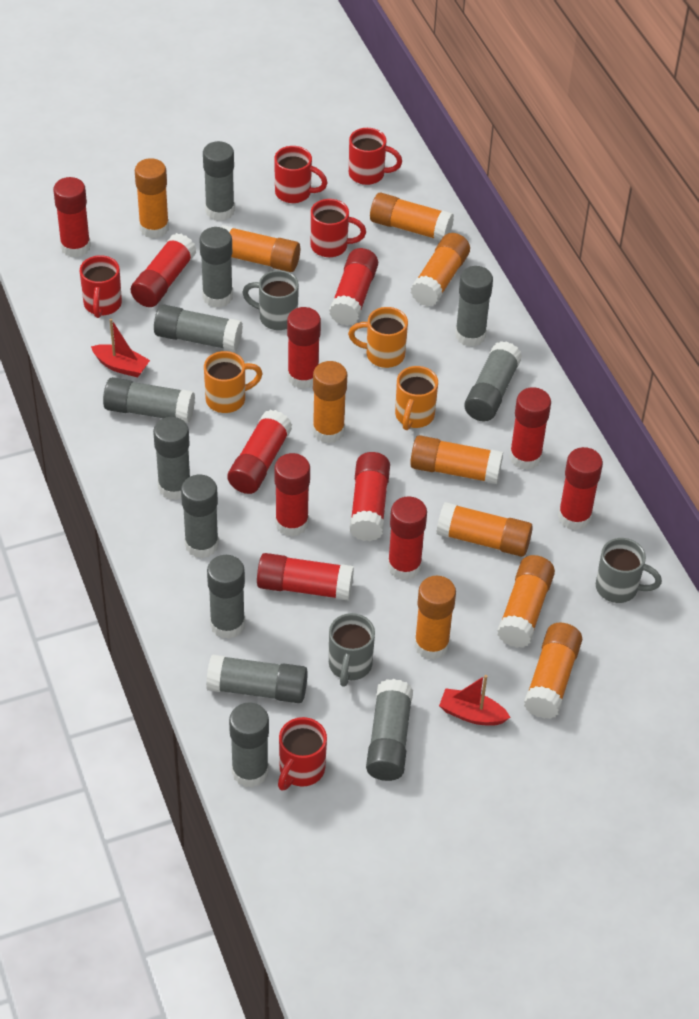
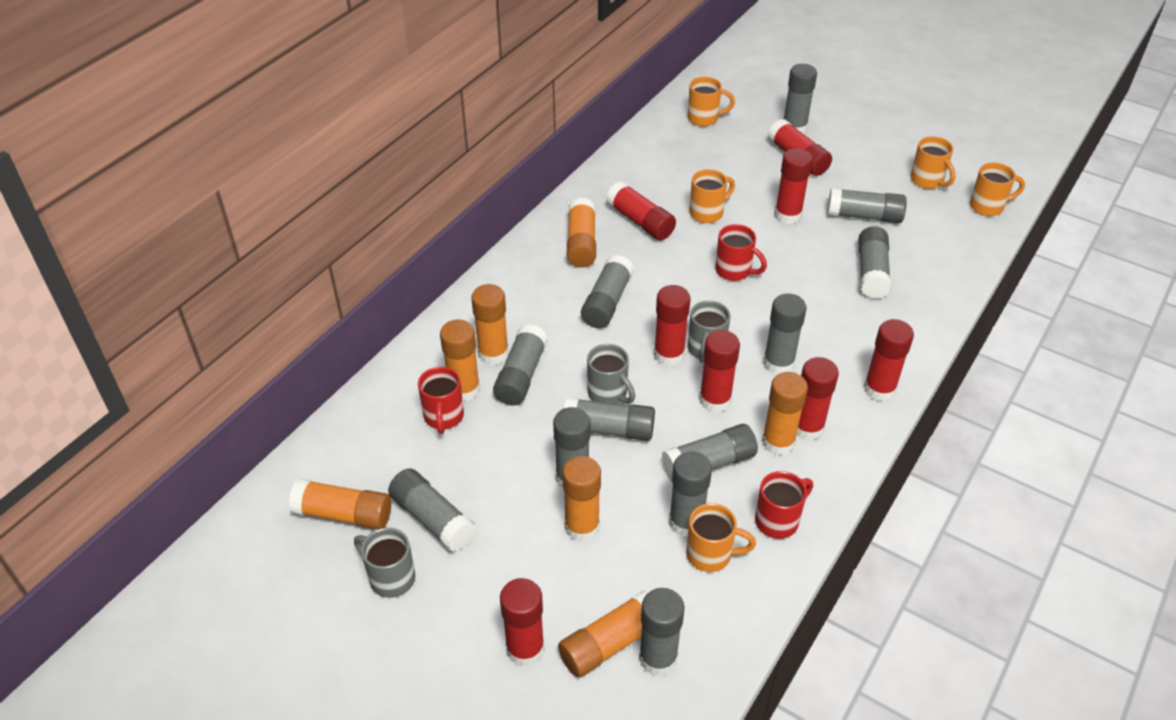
orange glue stick: 10 -> 7
orange mug: 3 -> 5
red boat: 2 -> 0
red glue stick: 11 -> 8
red mug: 5 -> 3

